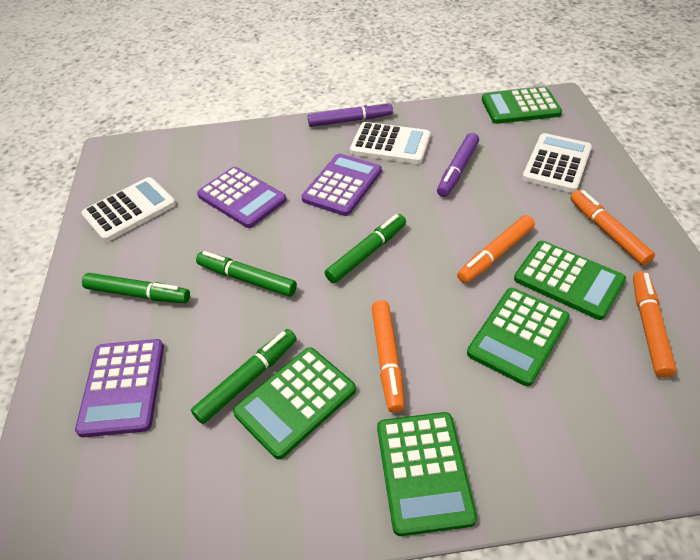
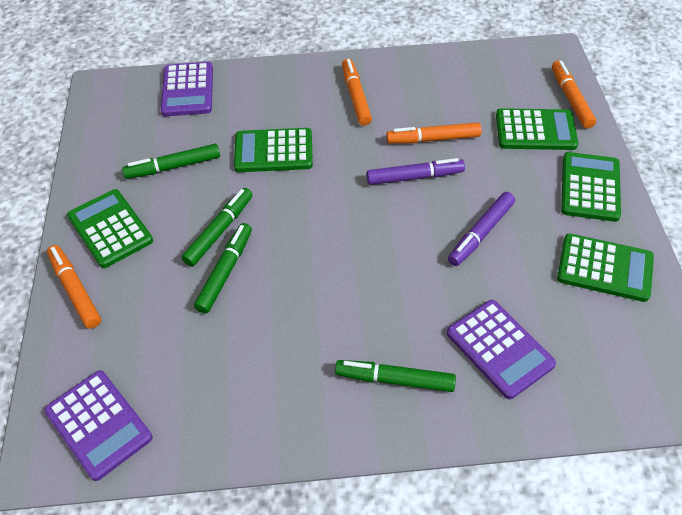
white calculator: 3 -> 0

